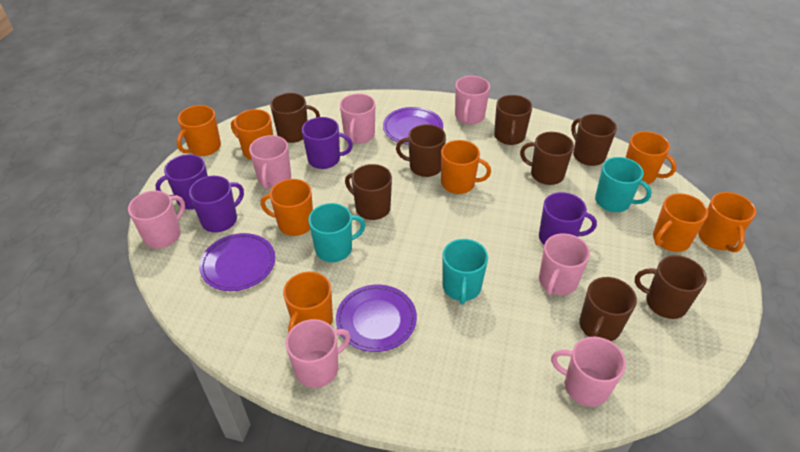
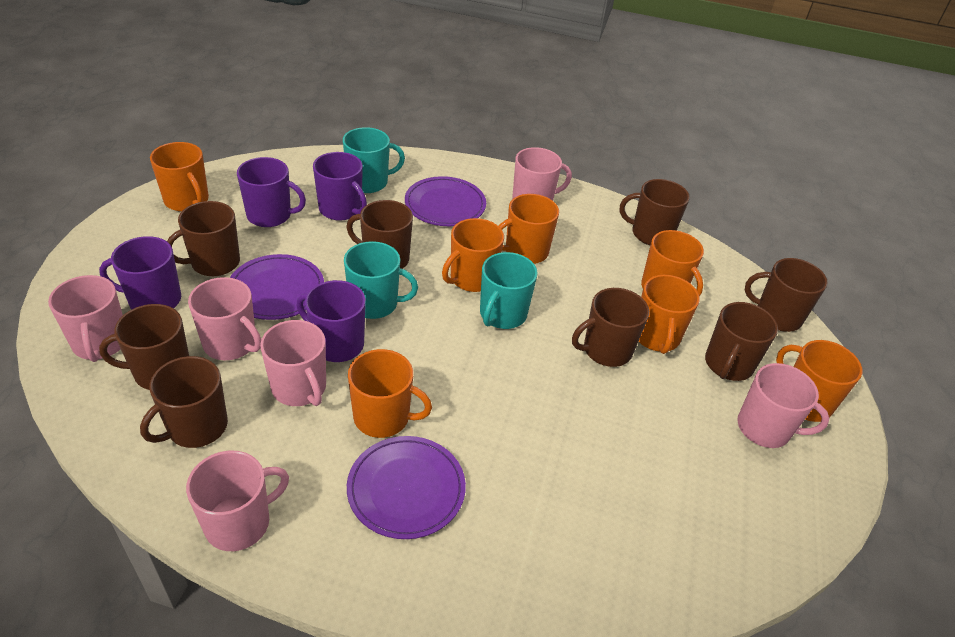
orange mug: 8 -> 7
pink mug: 7 -> 6

